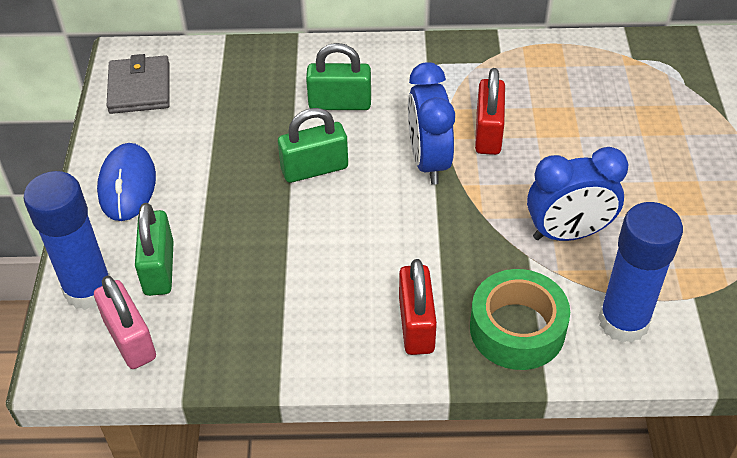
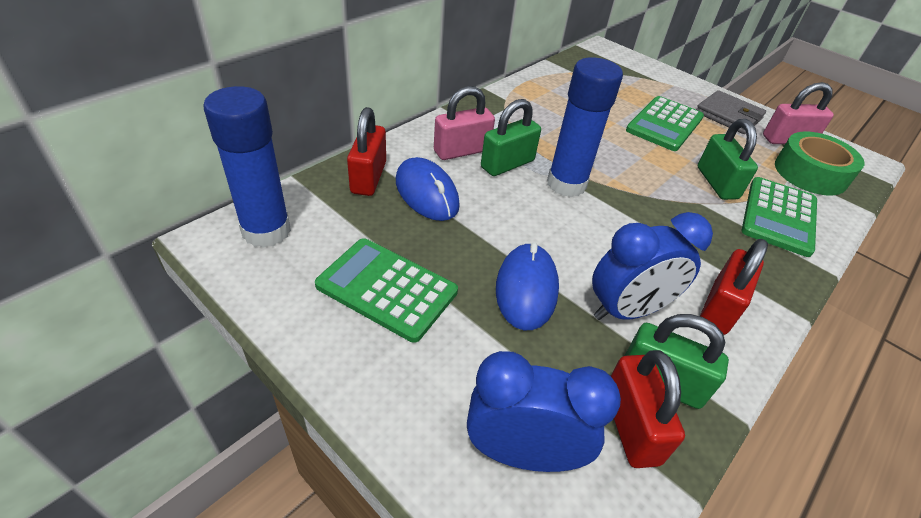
blue mouse: 1 -> 2
green calculator: 0 -> 3
pink padlock: 1 -> 2
red padlock: 2 -> 3

